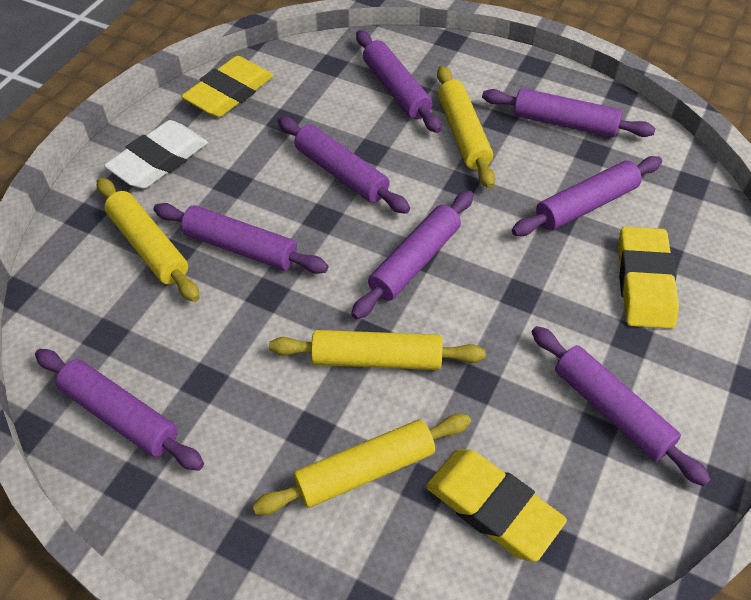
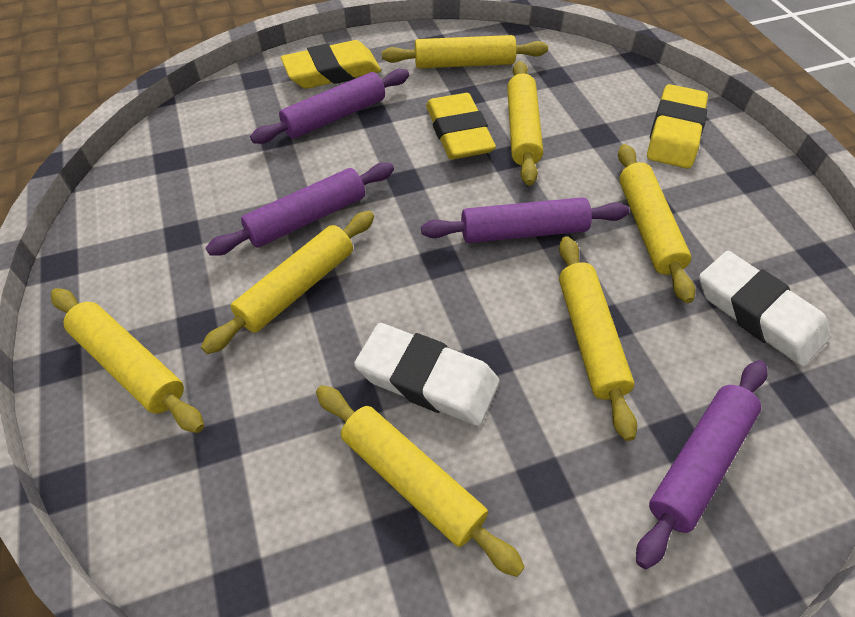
purple rolling pin: 8 -> 4
white eraser: 1 -> 2
yellow rolling pin: 4 -> 7

